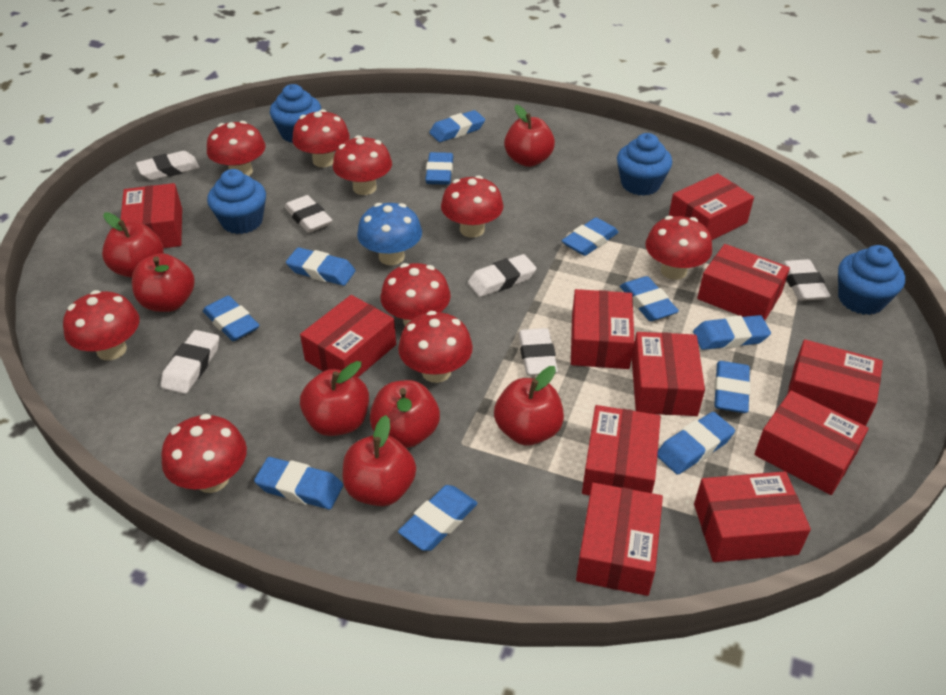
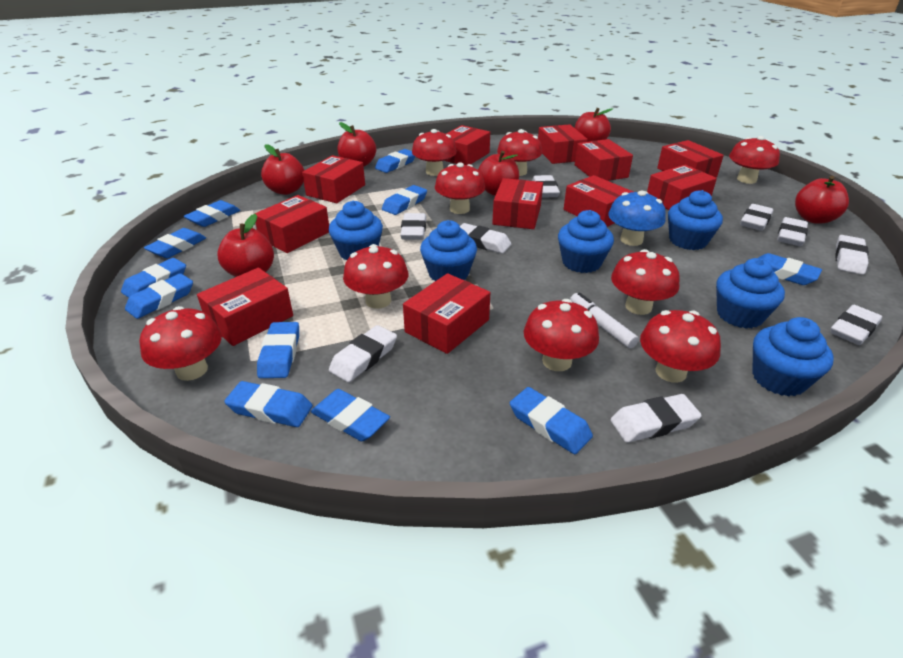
blue cupcake: 4 -> 6
red apple: 7 -> 6
white eraser: 6 -> 9
white marker: 0 -> 1

